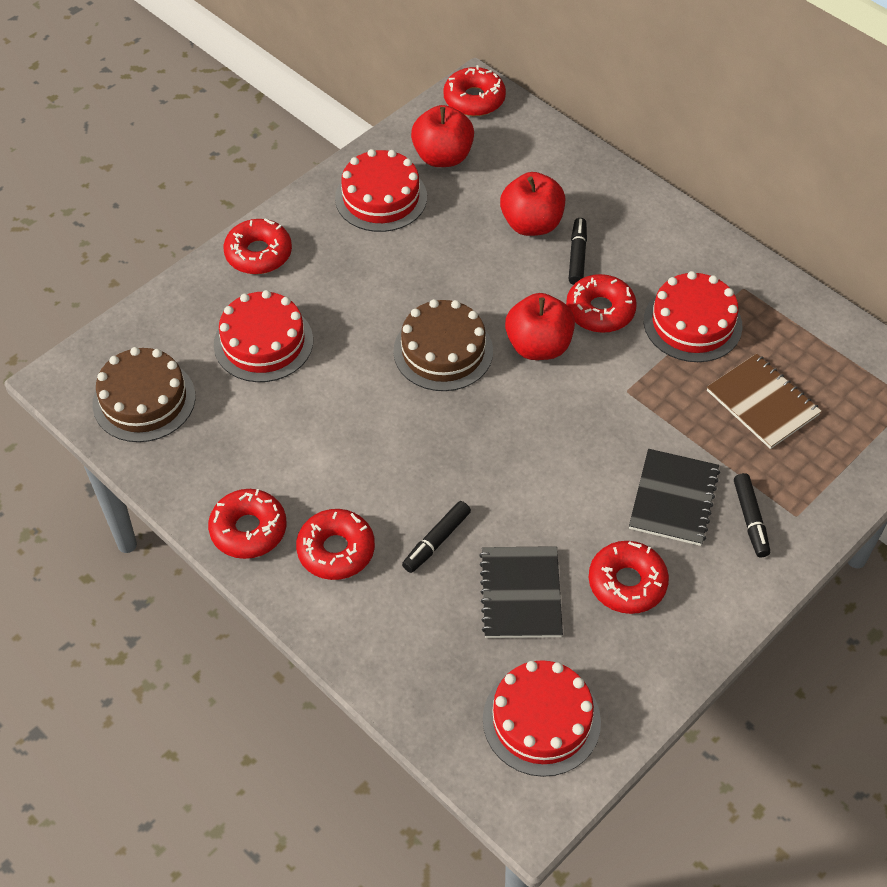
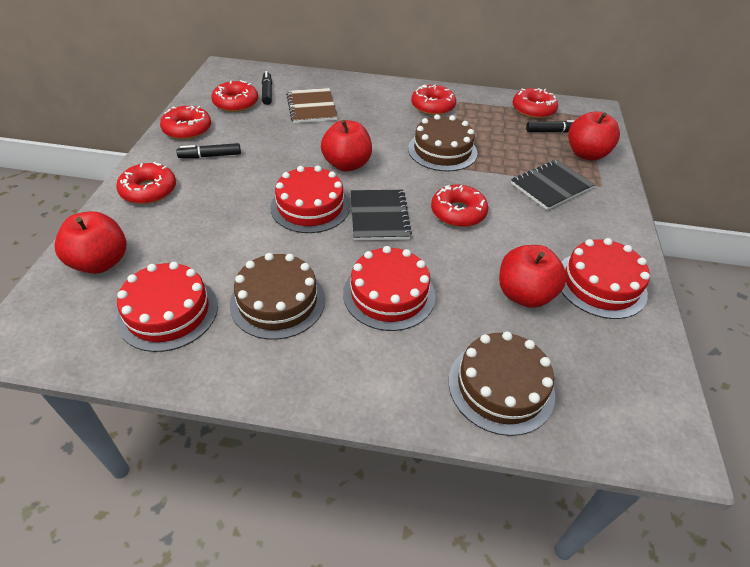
brown cake: 2 -> 3
red apple: 3 -> 4

